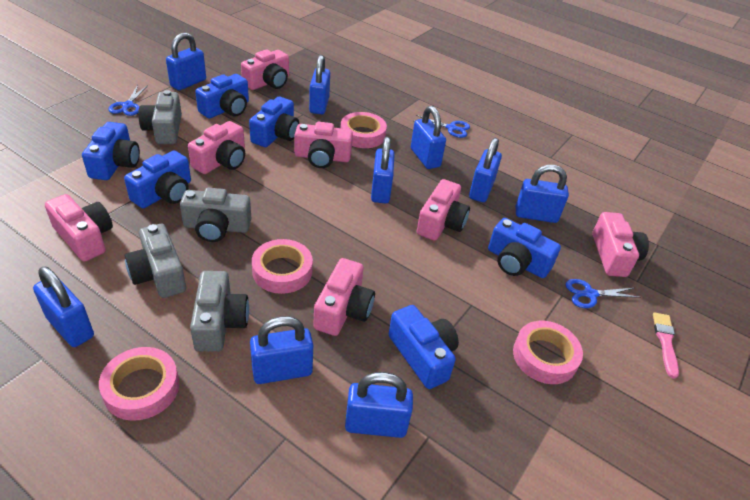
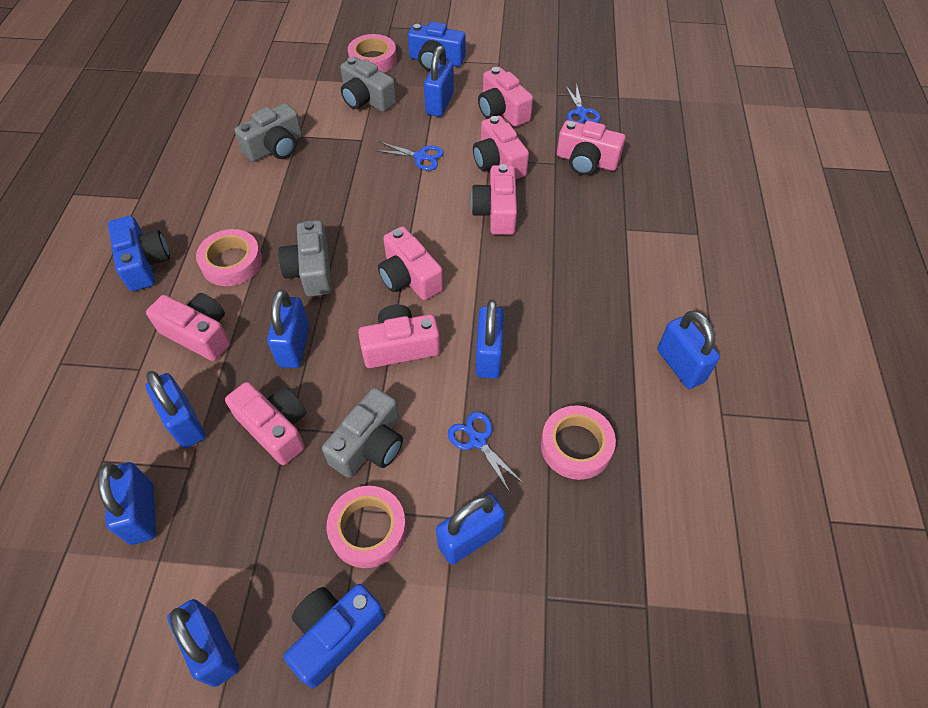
blue camera: 6 -> 3
blue padlock: 9 -> 8
pink brush: 1 -> 0
pink camera: 7 -> 8

